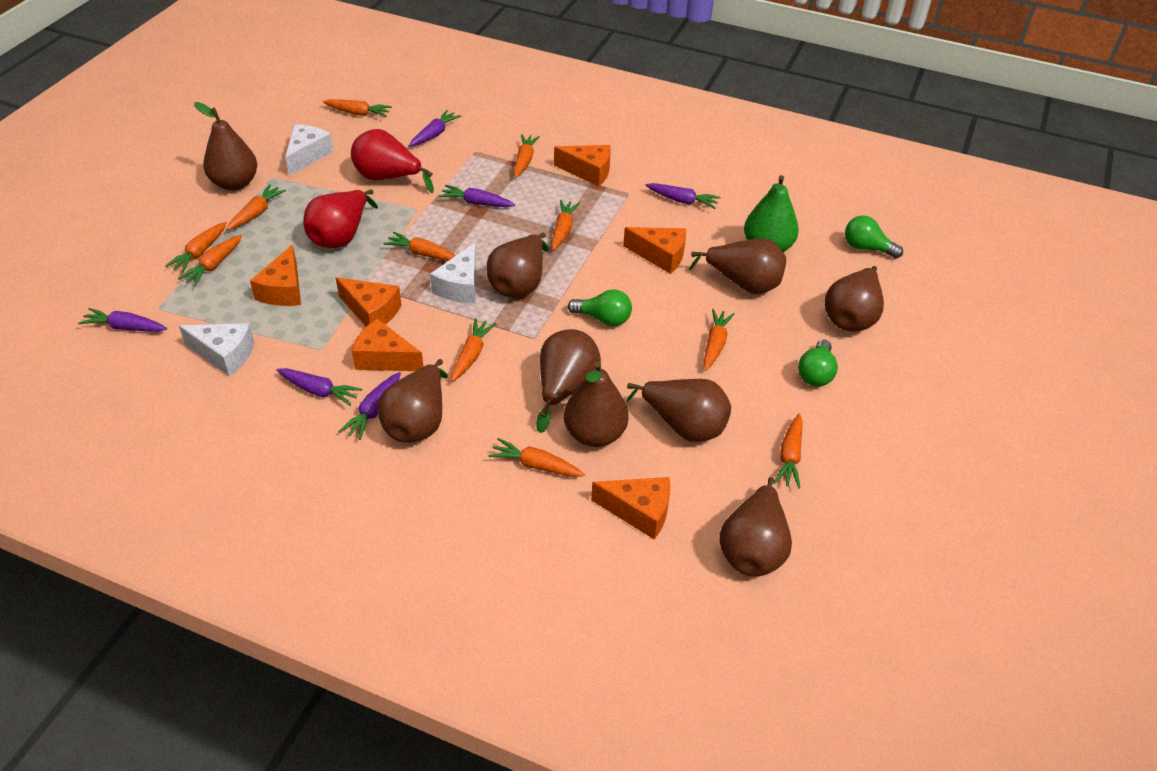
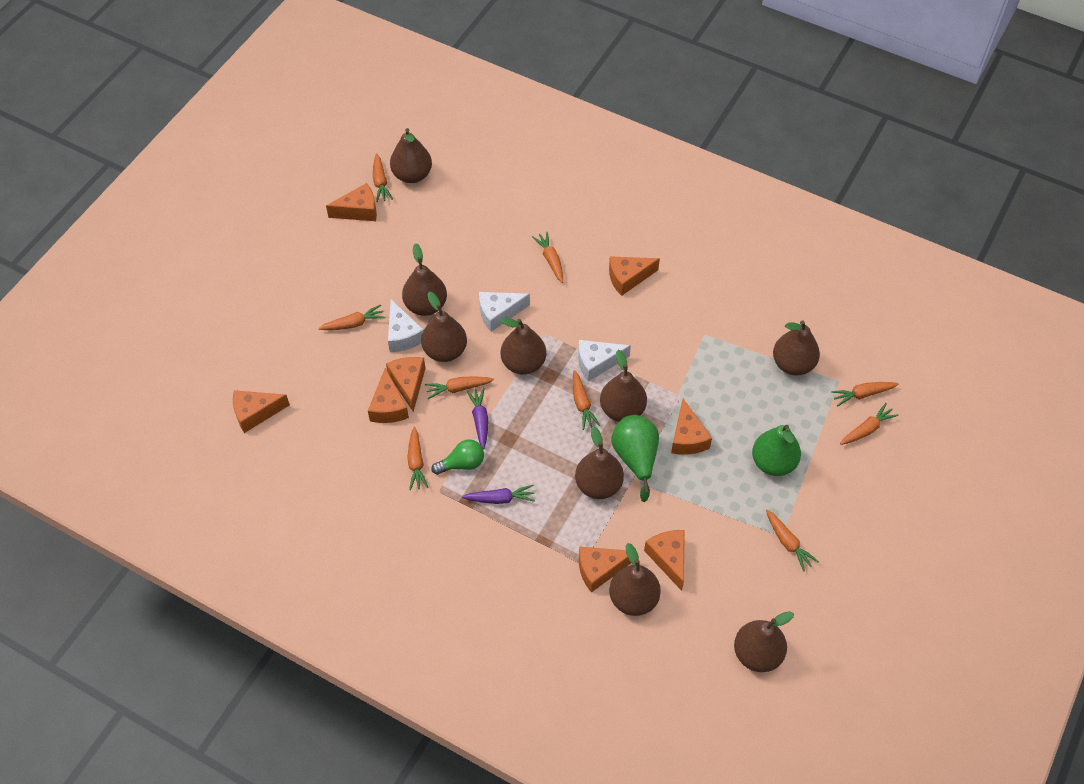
green light bulb: 3 -> 1
green pear: 1 -> 2
orange carrot: 11 -> 9
orange cheese: 6 -> 8
purple carrot: 6 -> 2
red pear: 2 -> 0

